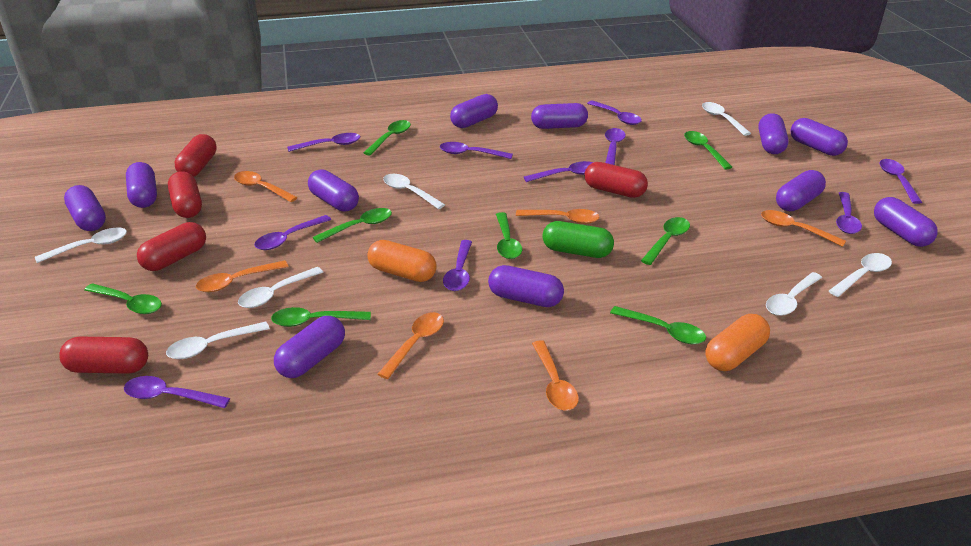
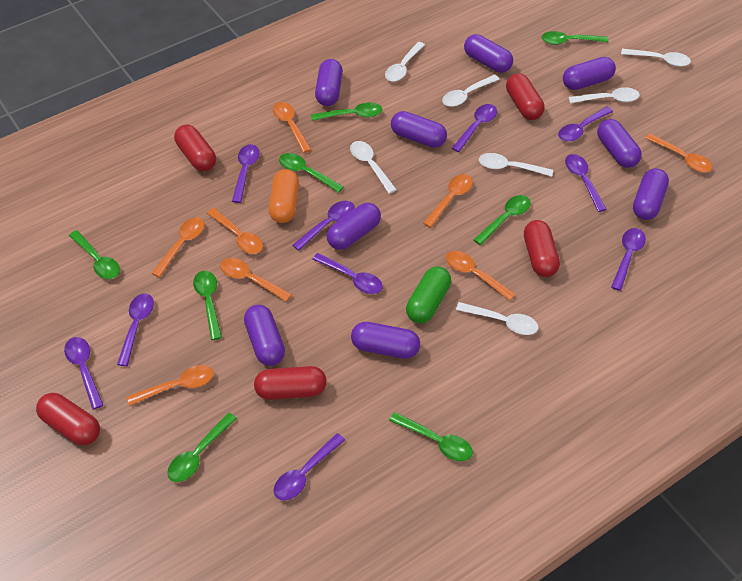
orange capsule: 2 -> 1
orange spoon: 6 -> 8
purple capsule: 11 -> 9

